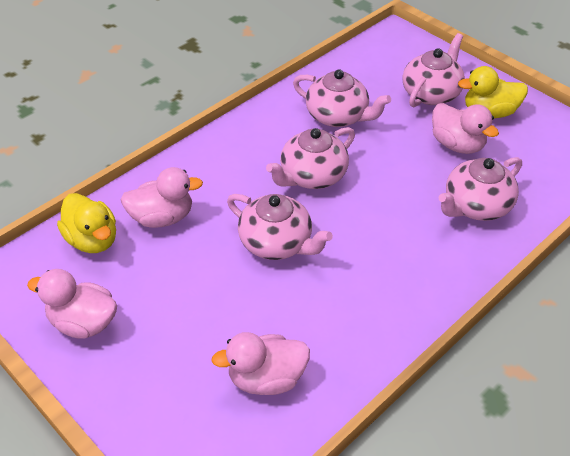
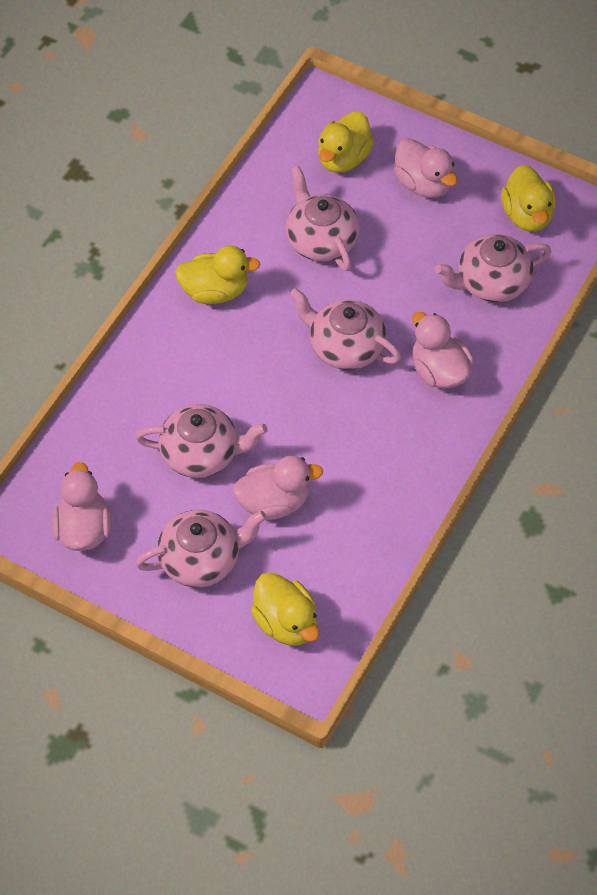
yellow duck: 2 -> 4

